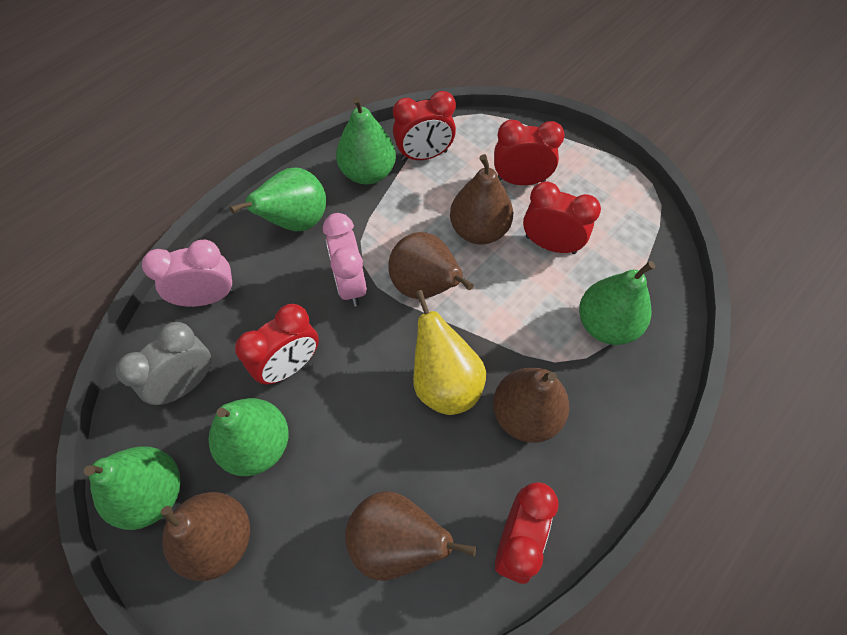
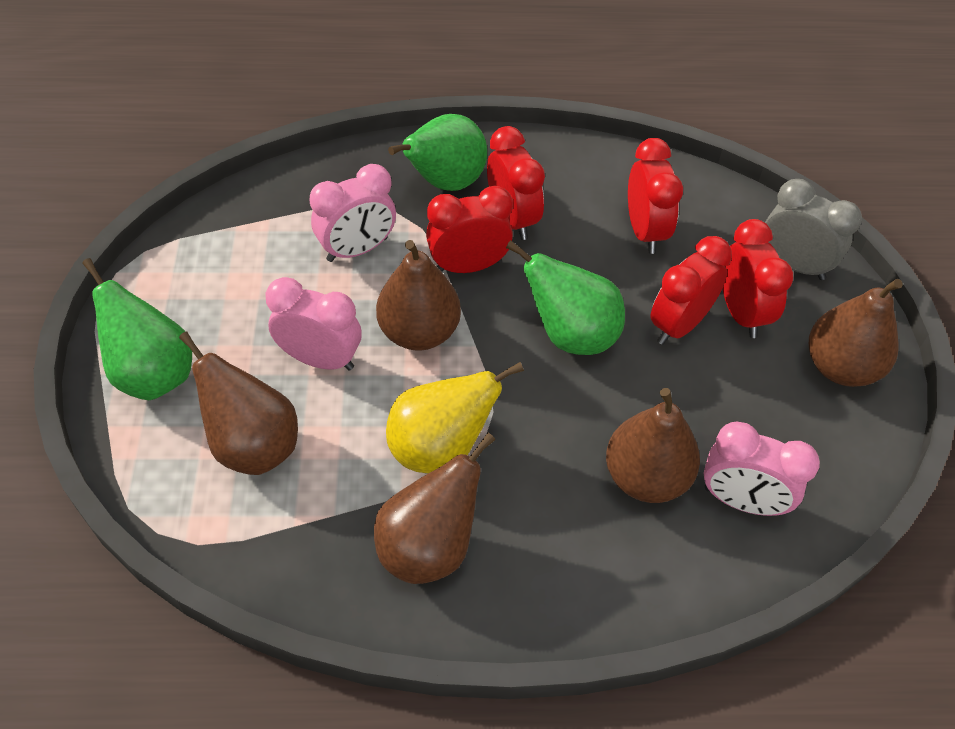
green pear: 5 -> 3
pink clock: 2 -> 3

